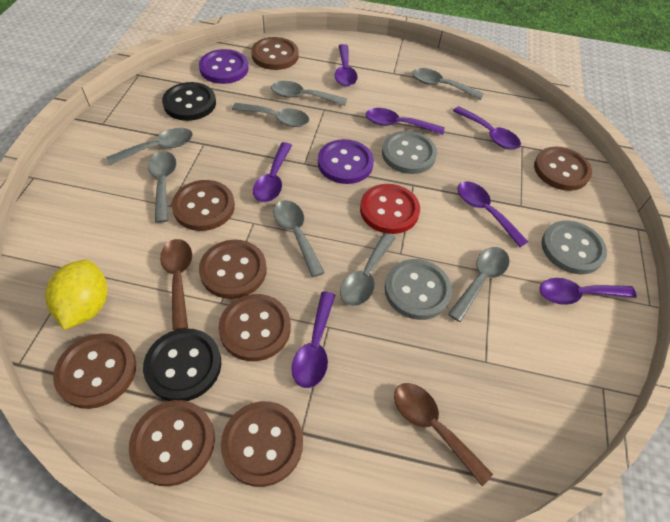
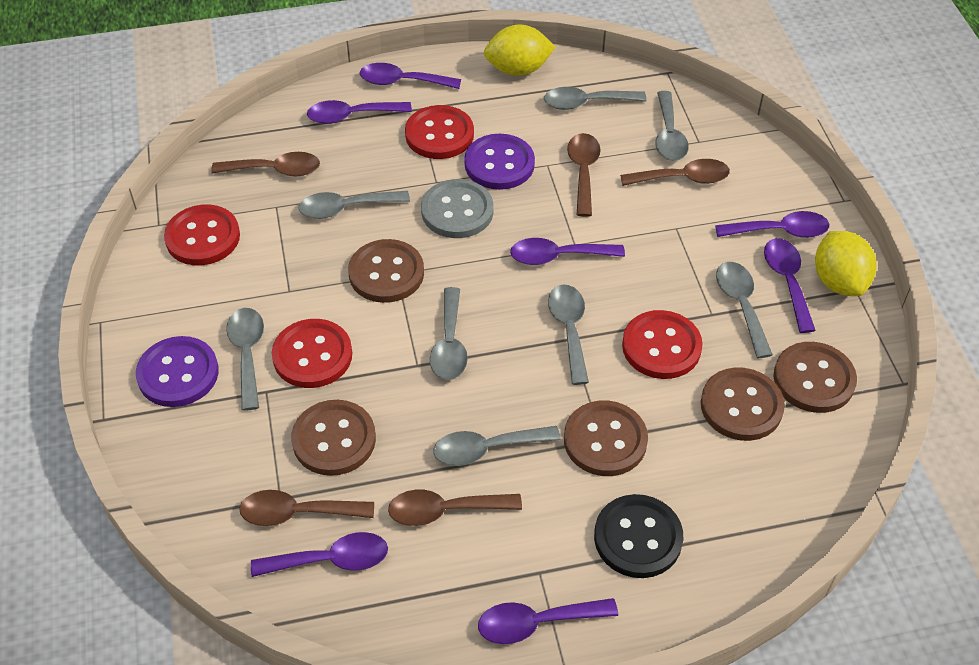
black button: 2 -> 1
brown button: 8 -> 5
brown spoon: 2 -> 5
grey button: 3 -> 1
red button: 1 -> 4
yellow lemon: 1 -> 2

